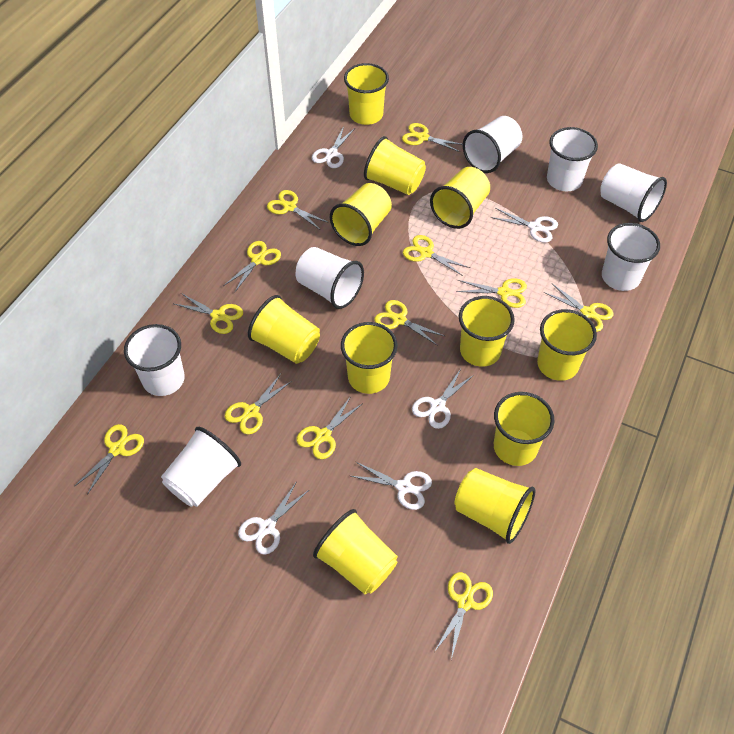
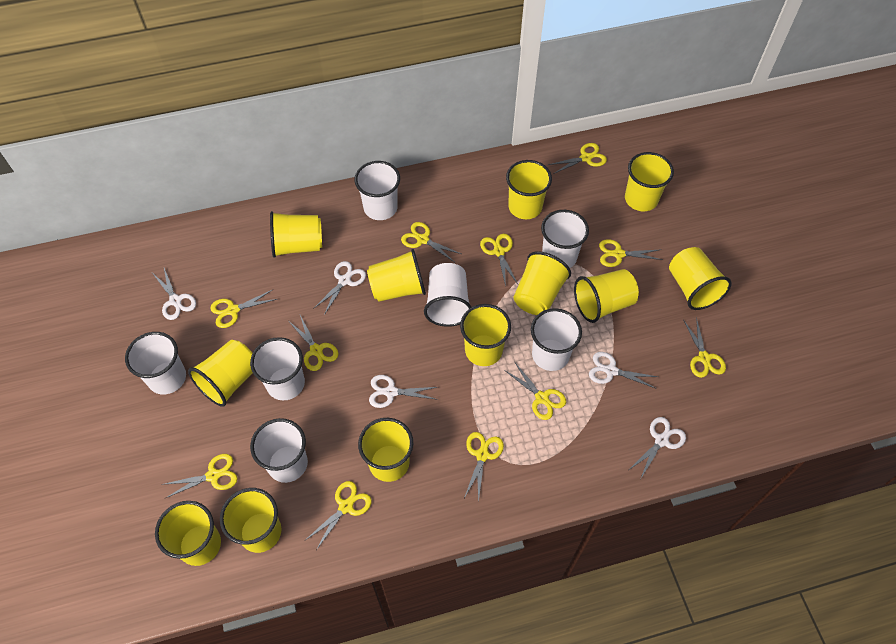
yellow cup: 11 -> 12
yellow scissors: 12 -> 11

